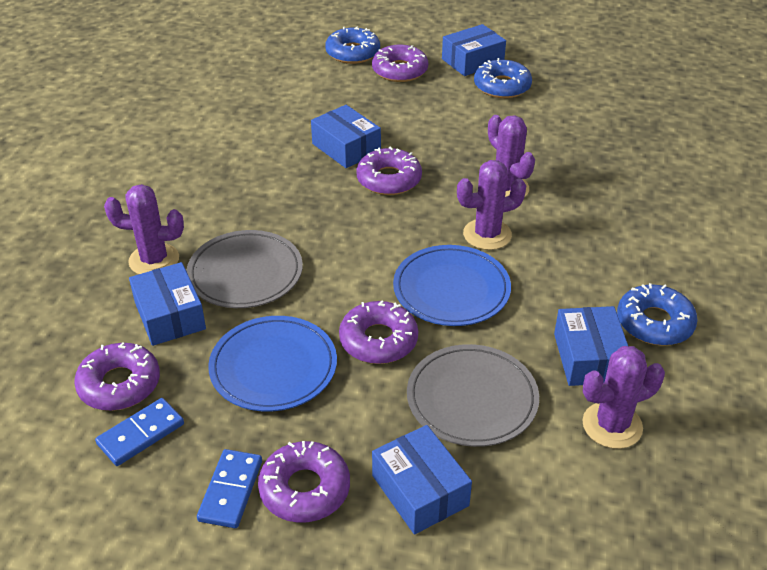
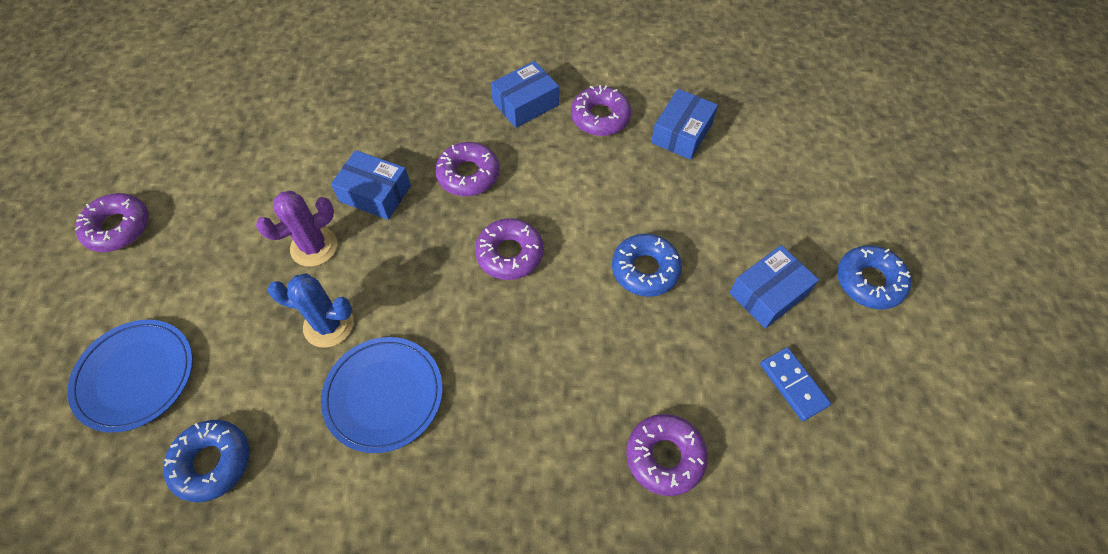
blue box: 5 -> 4
blue cactus: 0 -> 1
blue domino: 2 -> 1
grey plate: 2 -> 0
purple cactus: 4 -> 1

